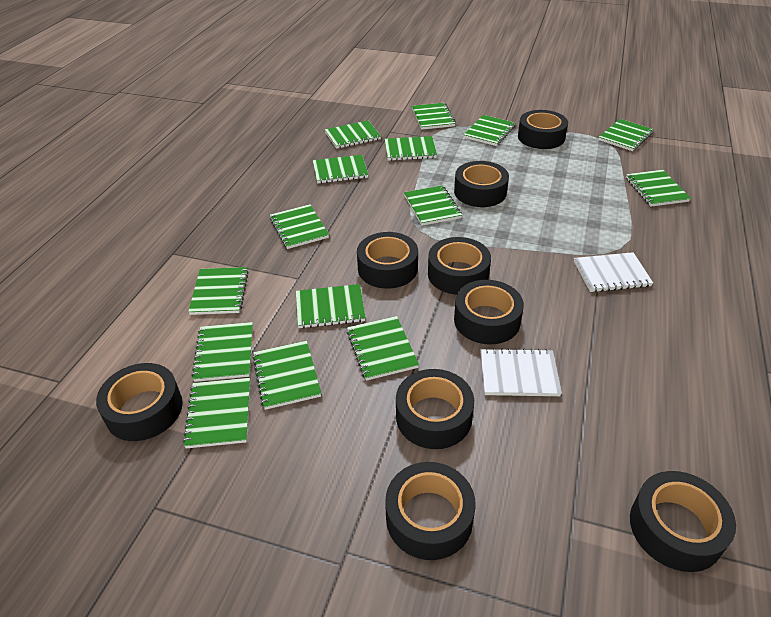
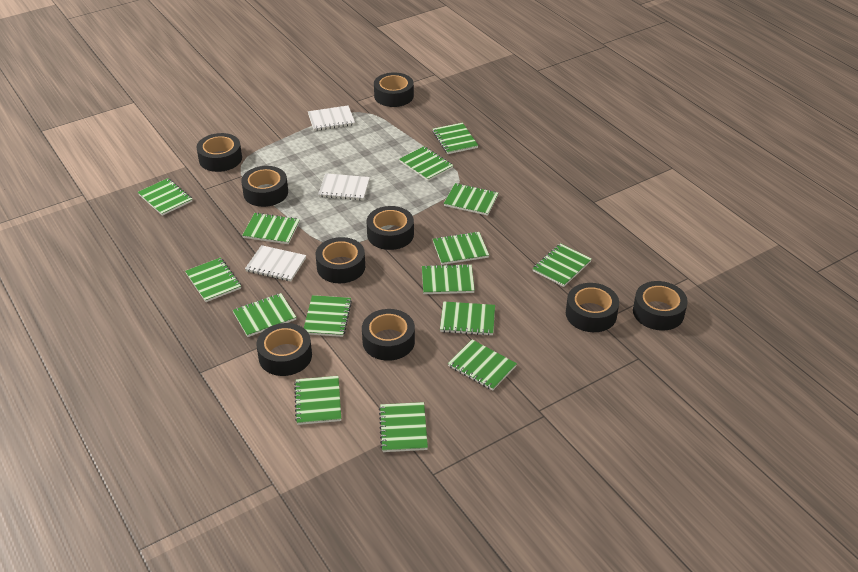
white notebook: 2 -> 3

